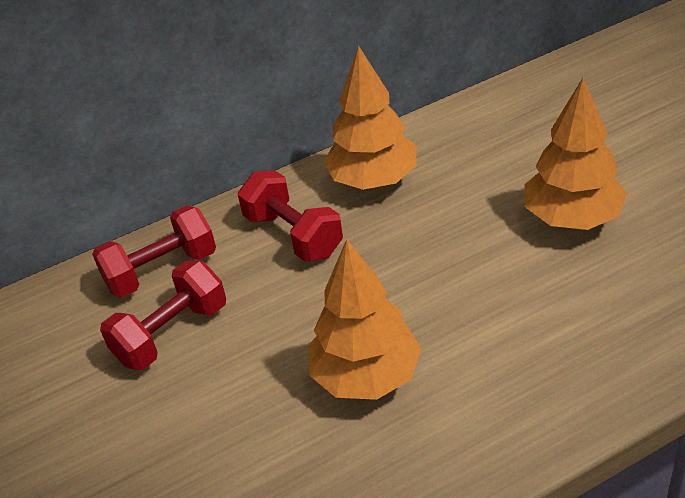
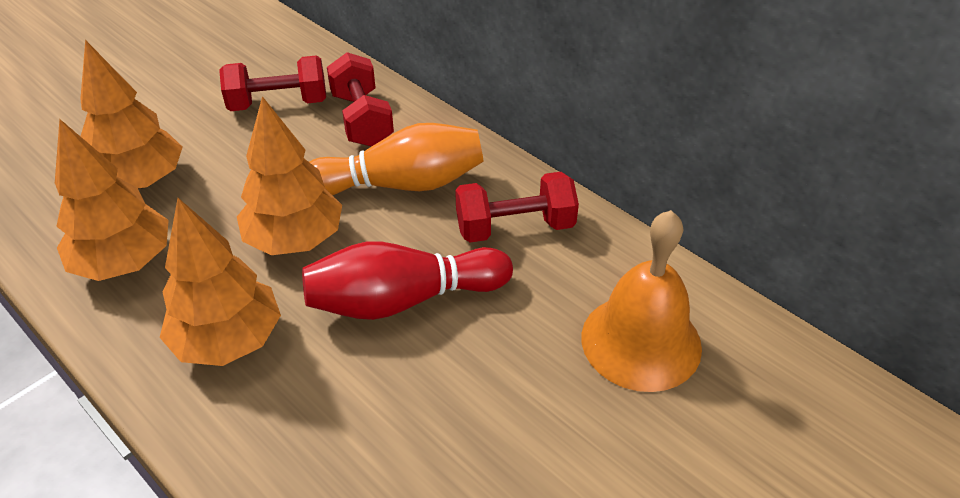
orange bell: 0 -> 1
orange bowling pin: 0 -> 1
orange tree: 3 -> 4
red bowling pin: 0 -> 1

